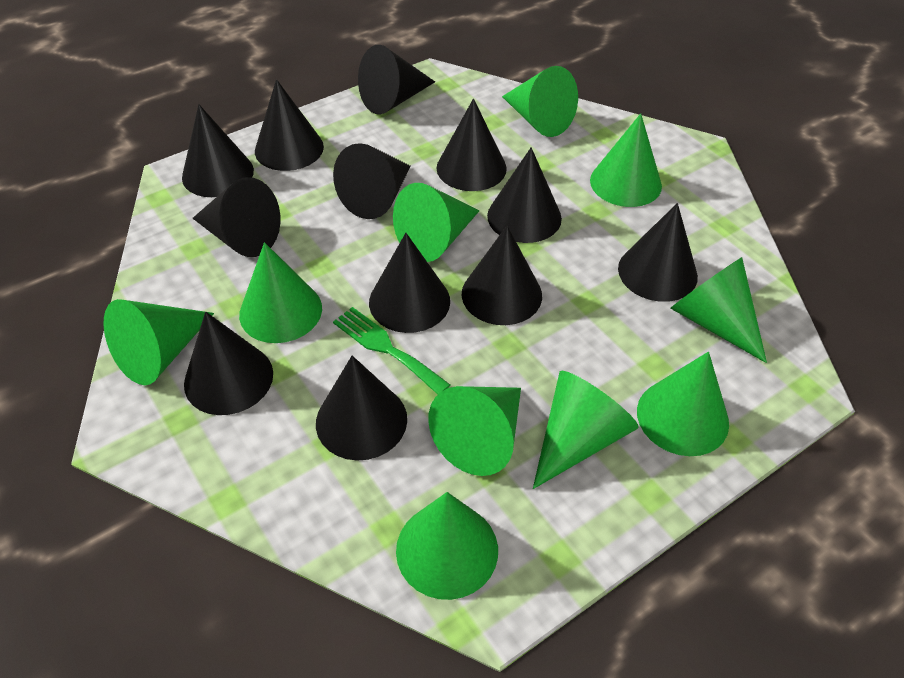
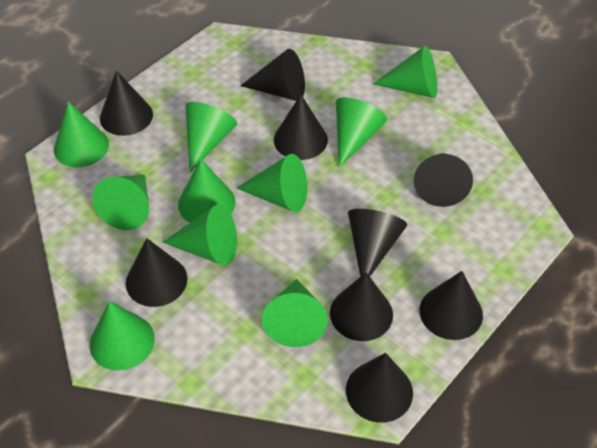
black cone: 12 -> 9
green fork: 1 -> 0

